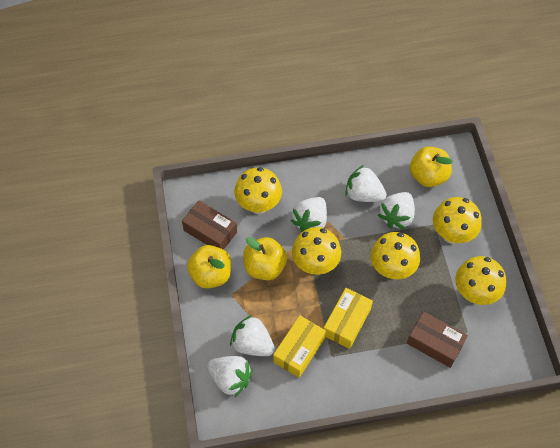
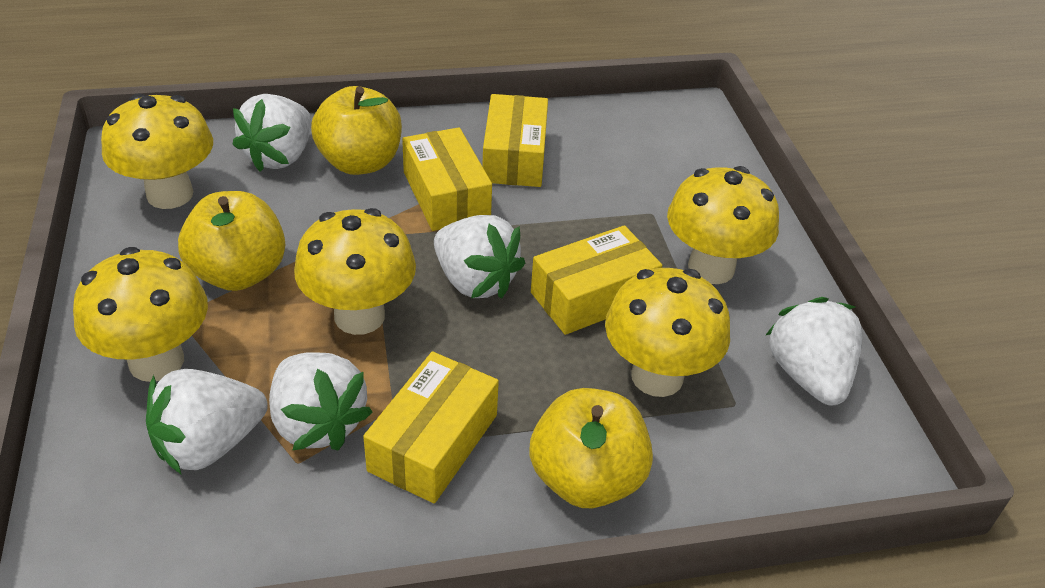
brown box: 2 -> 0
yellow box: 2 -> 4

